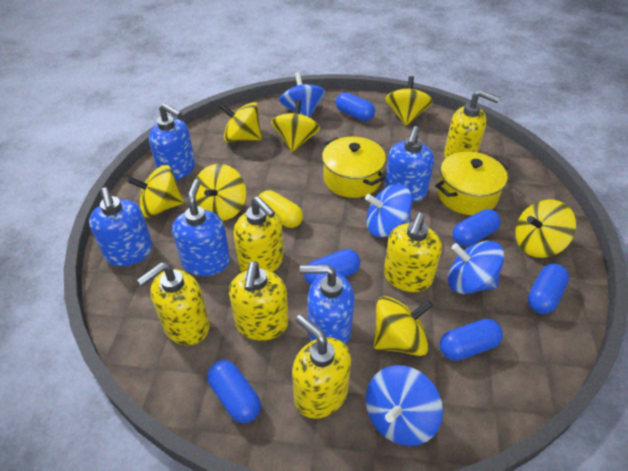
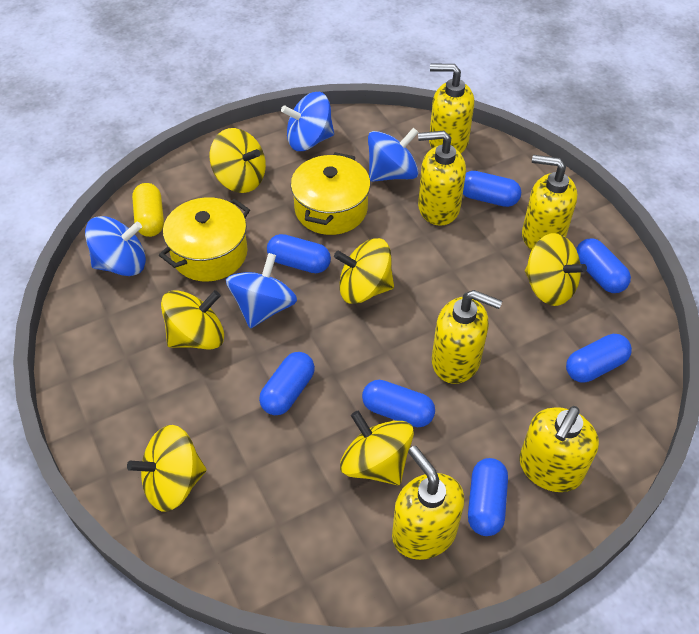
blue capsule: 6 -> 7
blue soap dispenser: 5 -> 0
yellow spinning top: 7 -> 6

